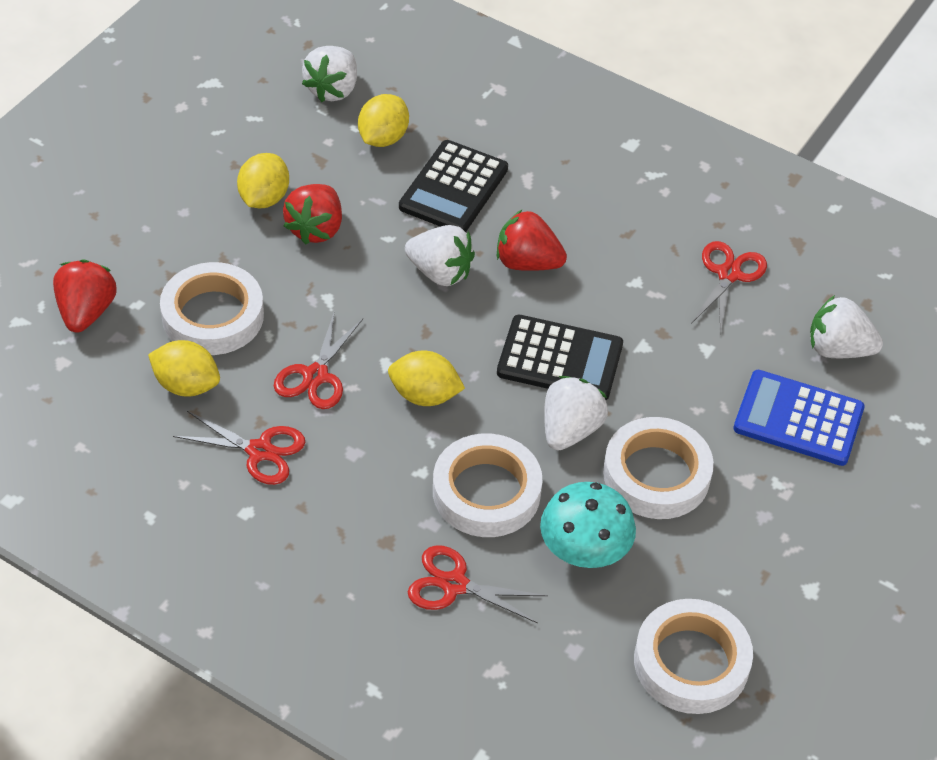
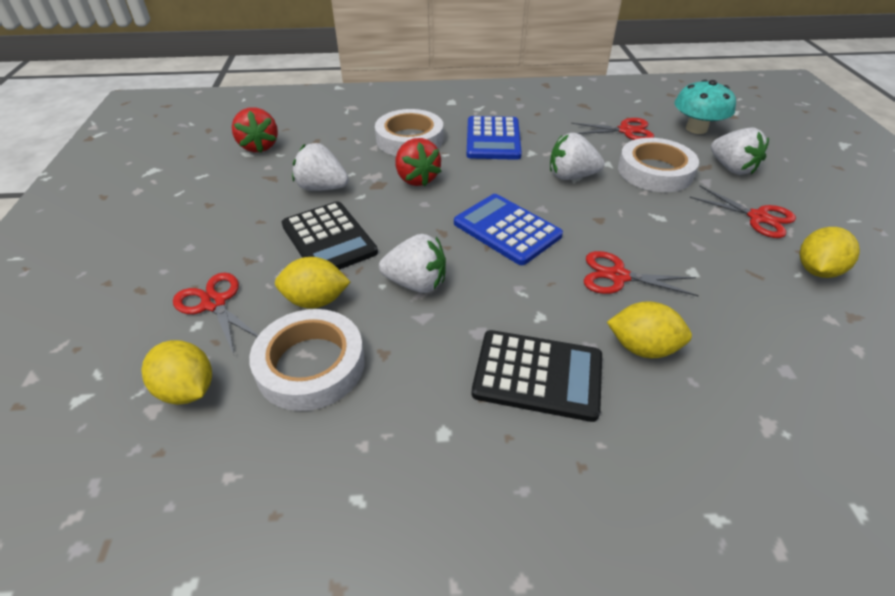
blue calculator: 1 -> 2
red strawberry: 3 -> 2
white tape: 4 -> 3

